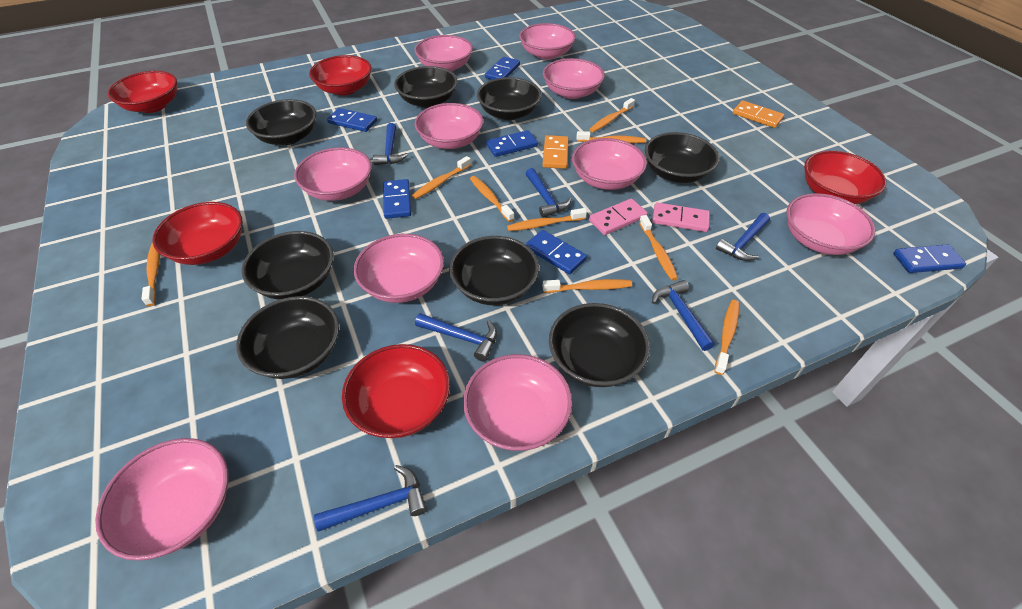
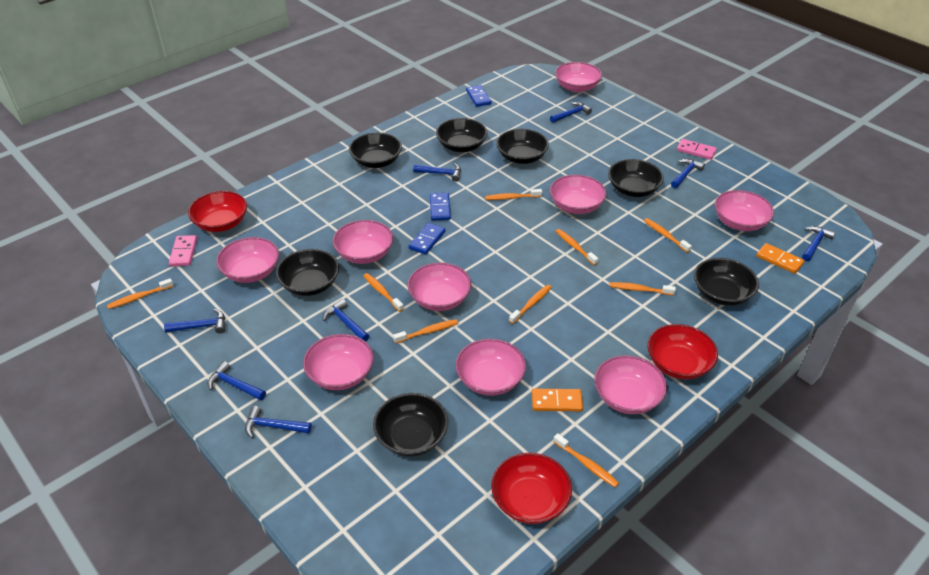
black bowl: 8 -> 7
blue domino: 6 -> 3
blue hammer: 6 -> 8
pink bowl: 10 -> 9
red bowl: 5 -> 3

